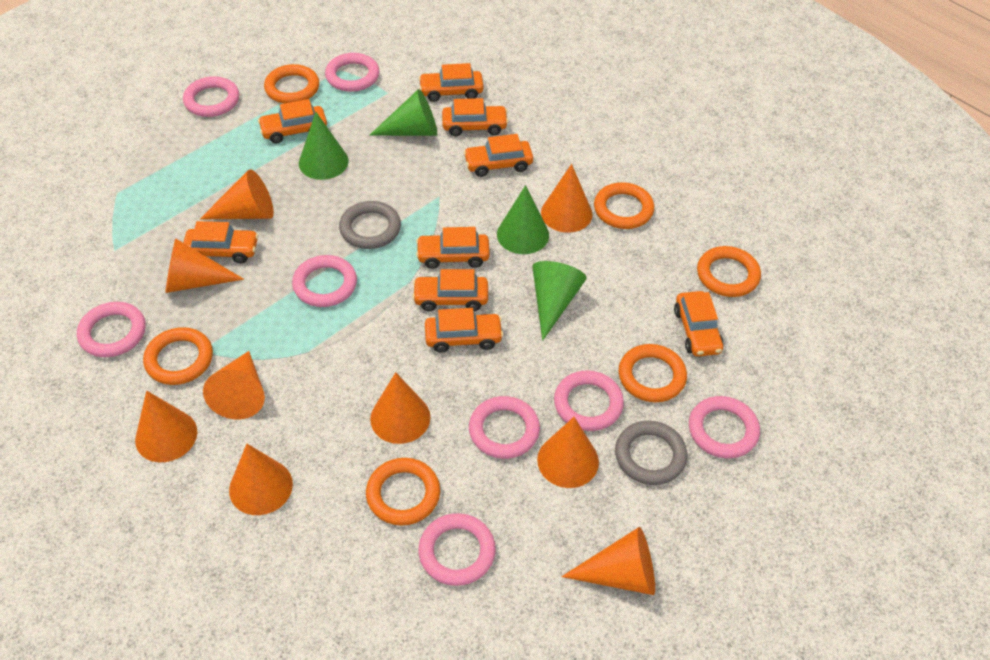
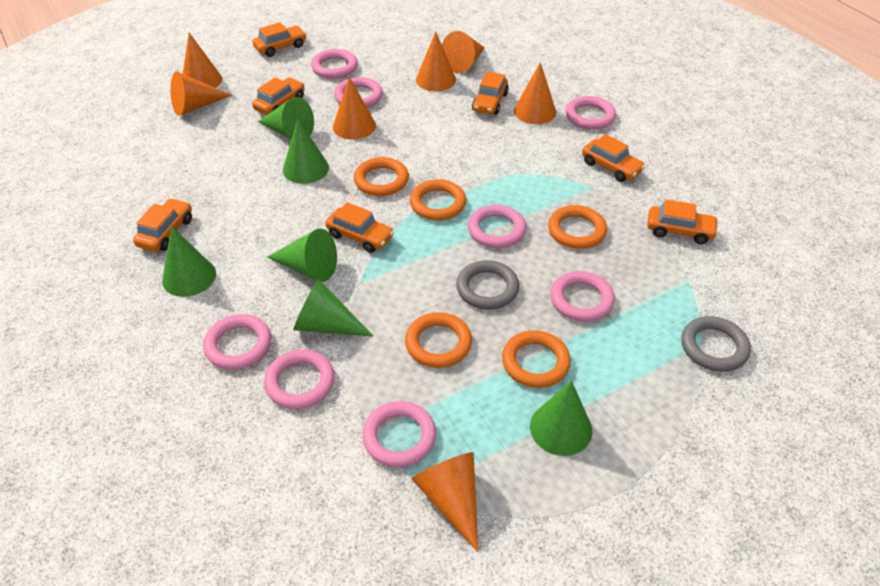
green cone: 4 -> 6
orange car: 9 -> 7
orange cone: 9 -> 7
orange ring: 6 -> 5

